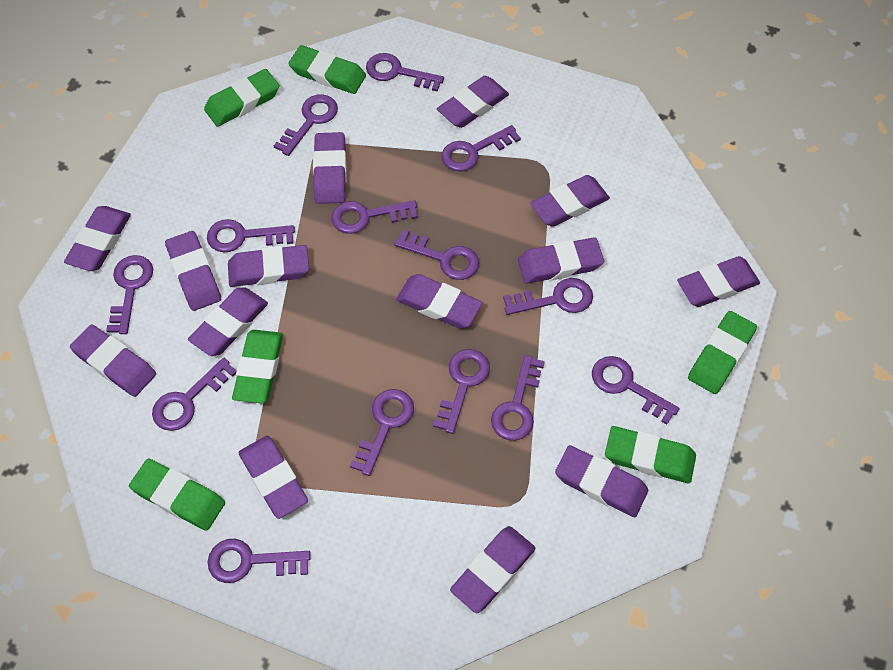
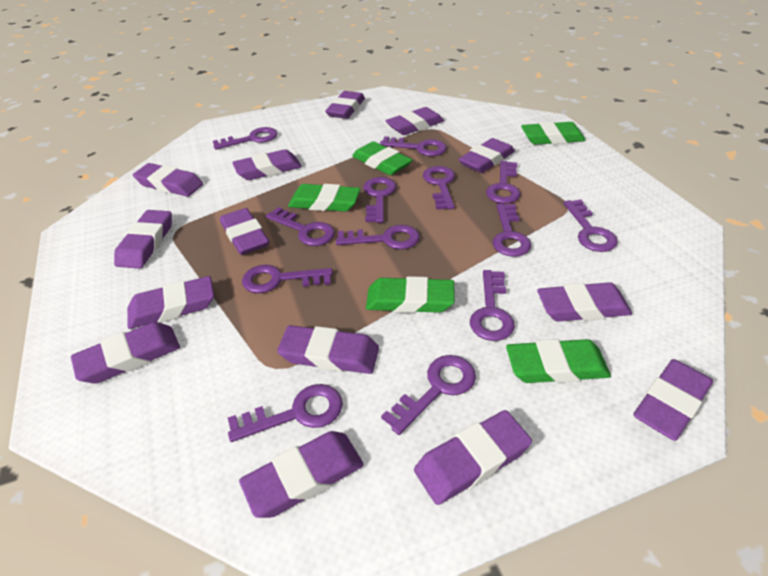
green eraser: 6 -> 5
purple key: 14 -> 13

